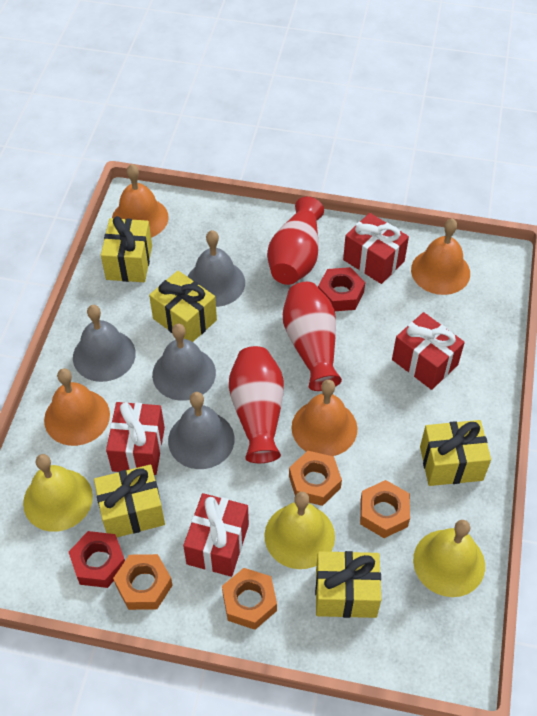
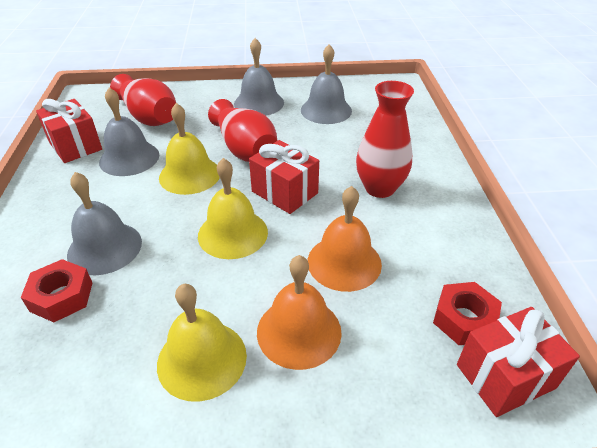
orange bell: 4 -> 2
orange nut: 4 -> 0
red gift: 4 -> 3
yellow gift: 5 -> 0

